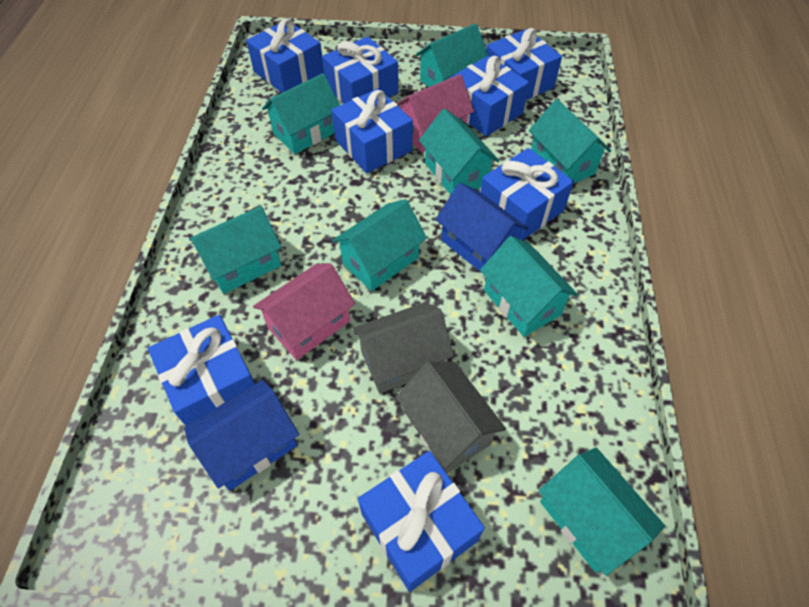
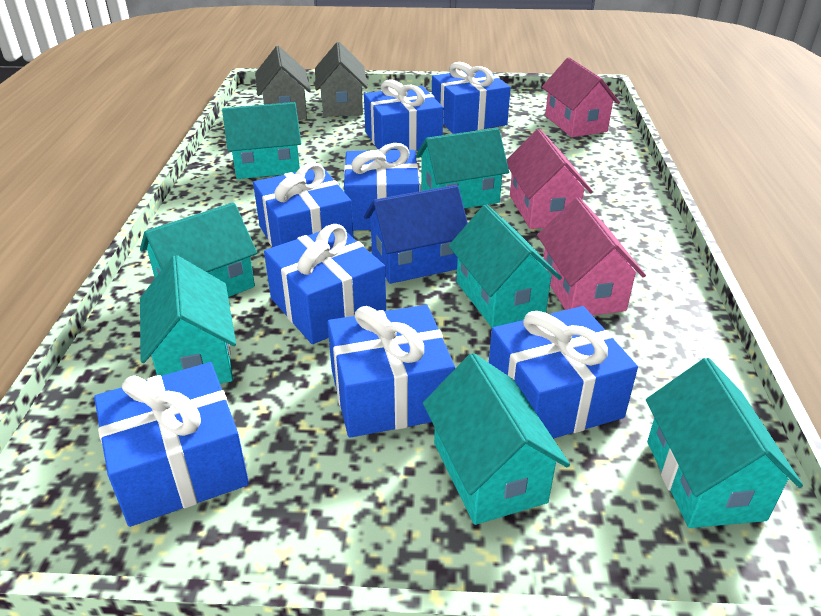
blue house: 2 -> 1
pink house: 2 -> 3
turquoise house: 8 -> 7

